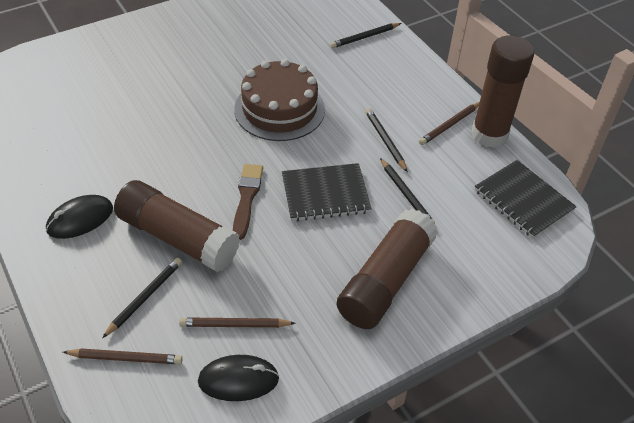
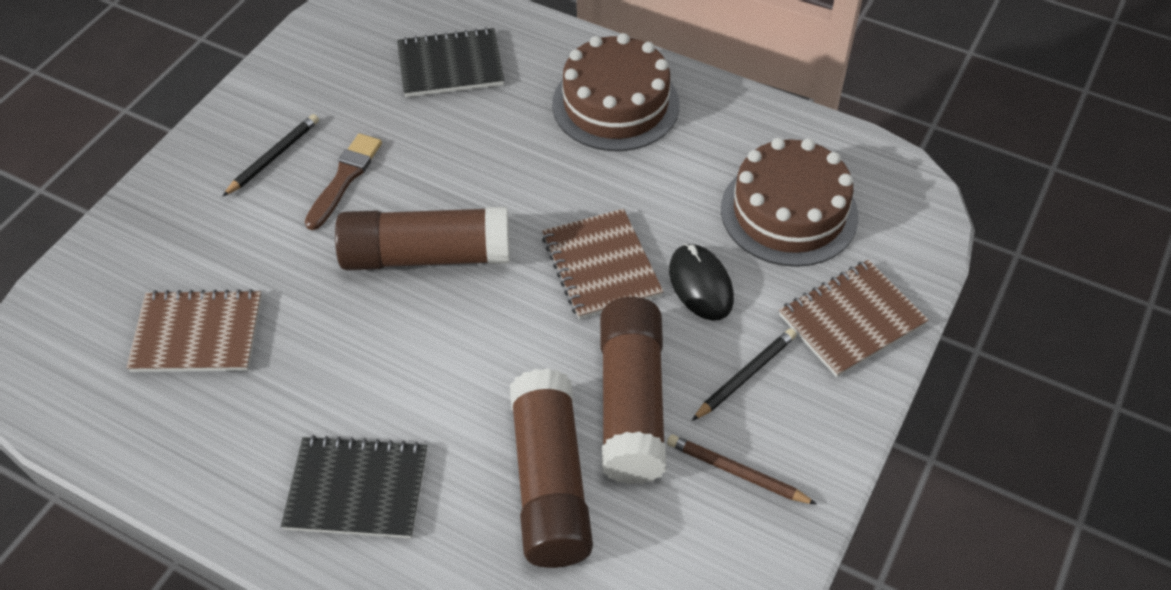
black mouse: 2 -> 1
black pencil: 4 -> 2
brown cake: 1 -> 2
brown notebook: 0 -> 3
brown pencil: 3 -> 1

